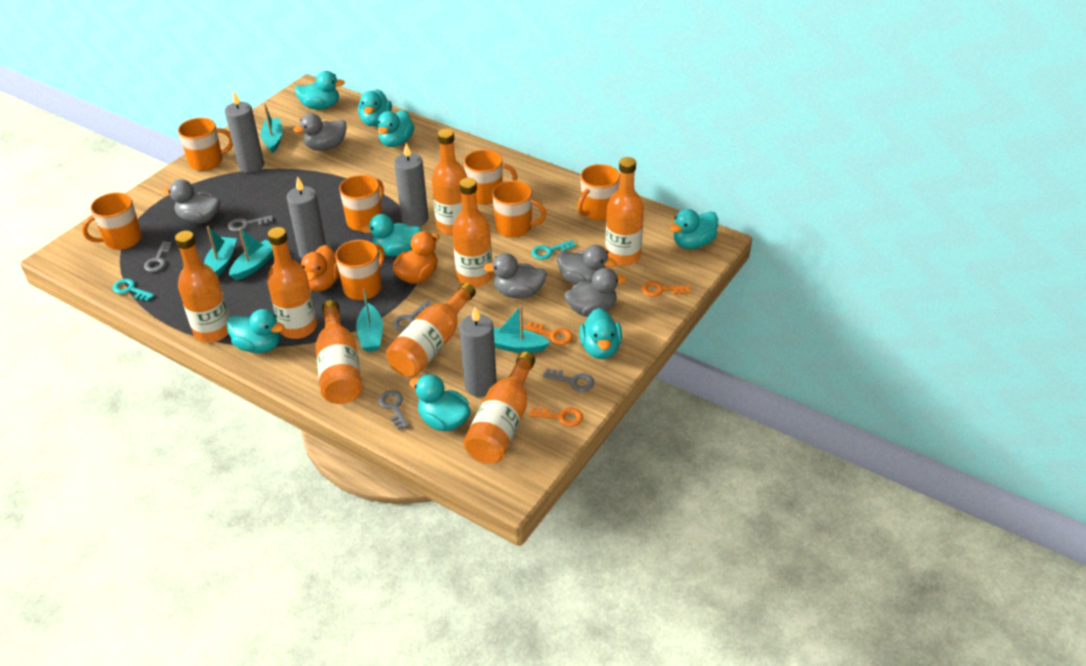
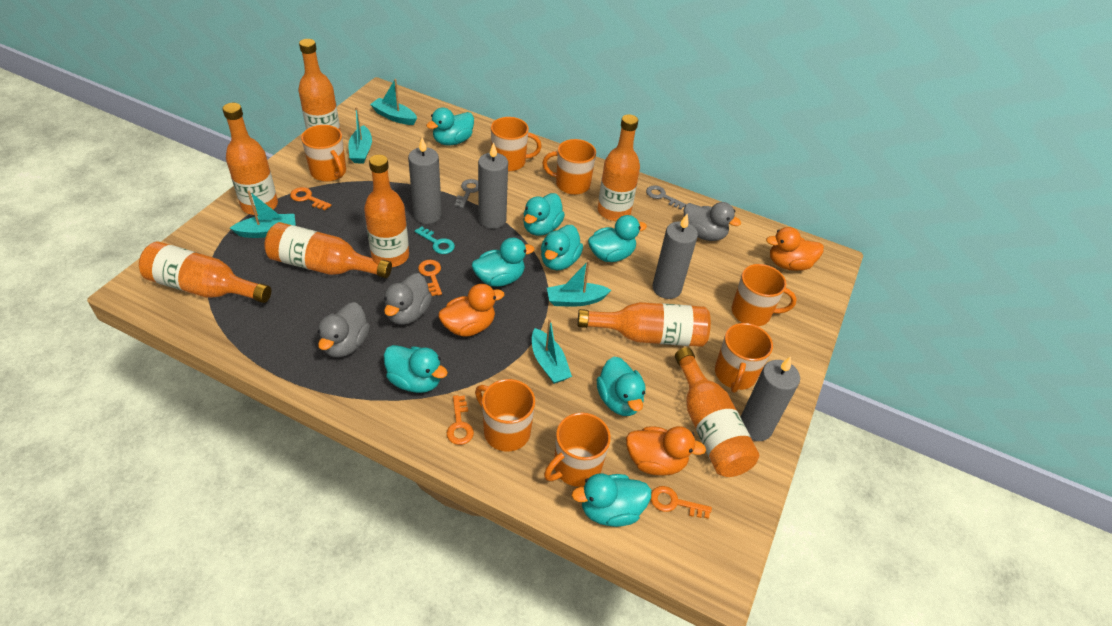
grey duck: 5 -> 3
grey key: 5 -> 2
orange duck: 2 -> 3
orange key: 3 -> 4
turquoise key: 2 -> 1

